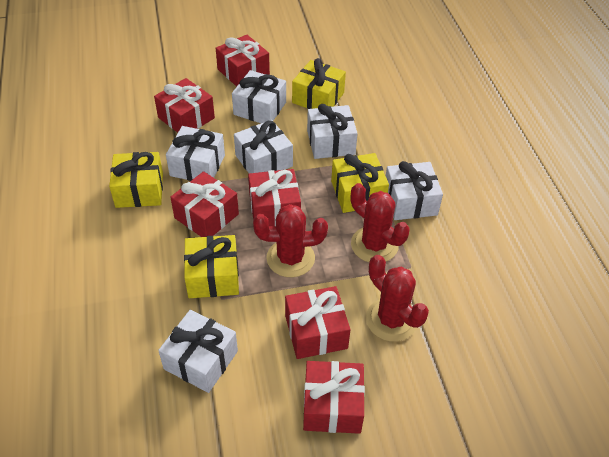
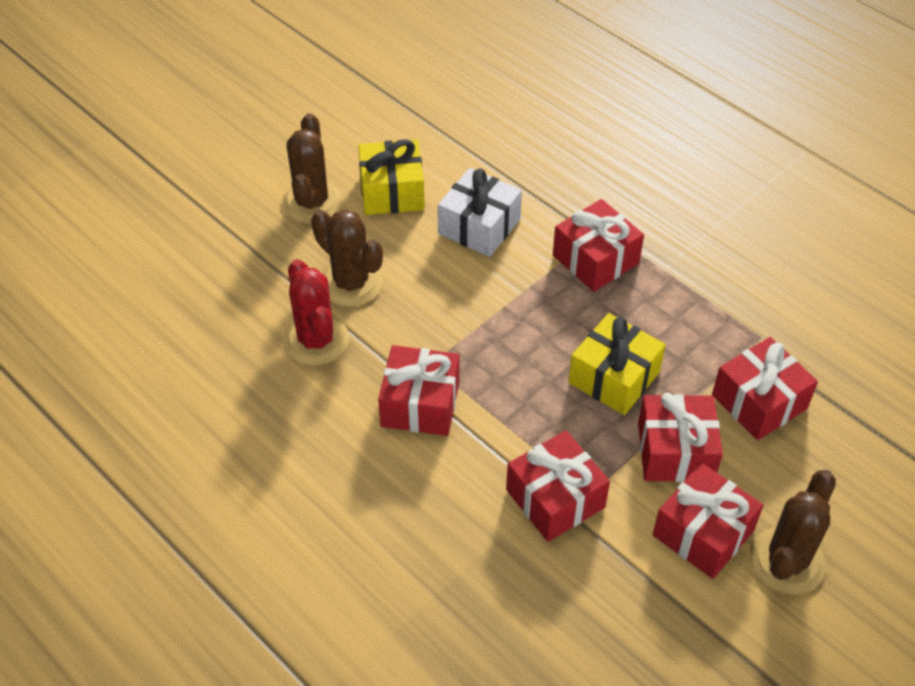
brown cactus: 0 -> 3
red cactus: 3 -> 1
white gift: 6 -> 1
yellow gift: 4 -> 2

